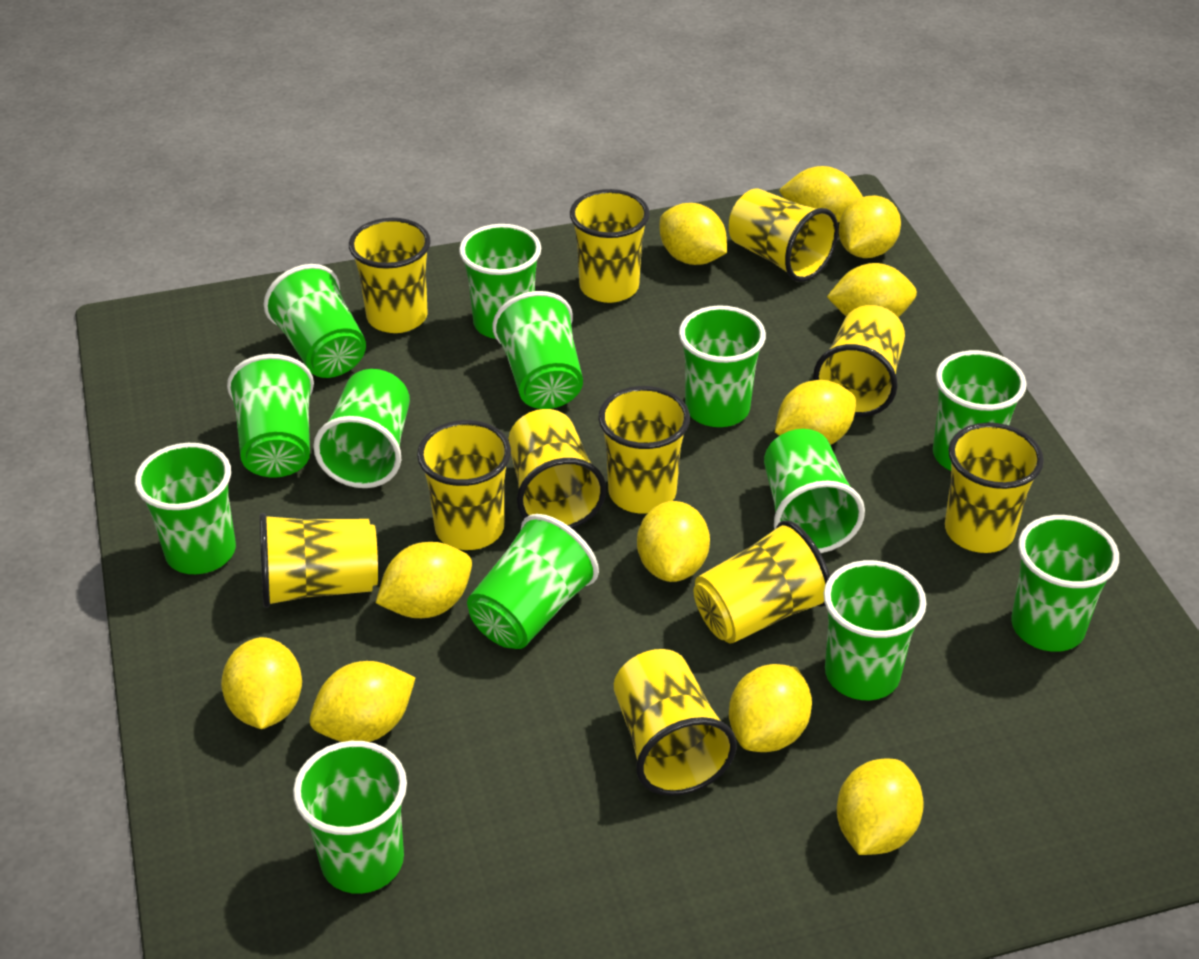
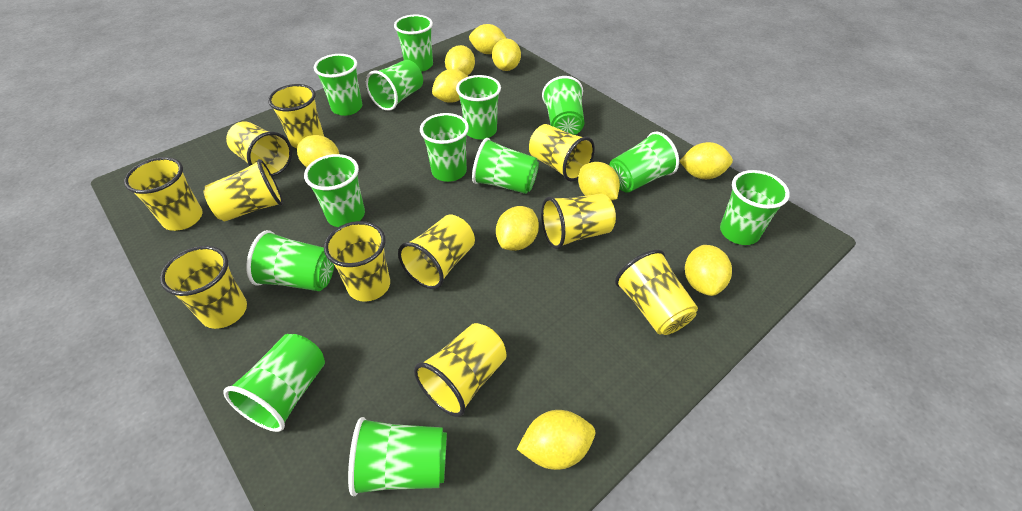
yellow lemon: 11 -> 10

